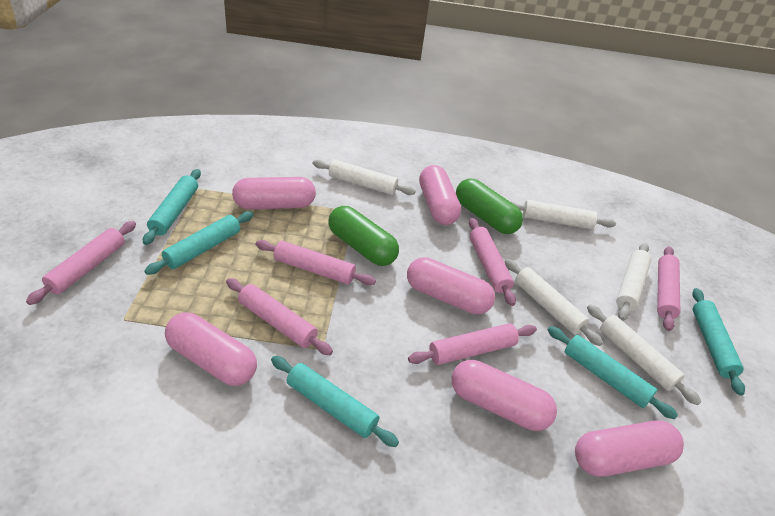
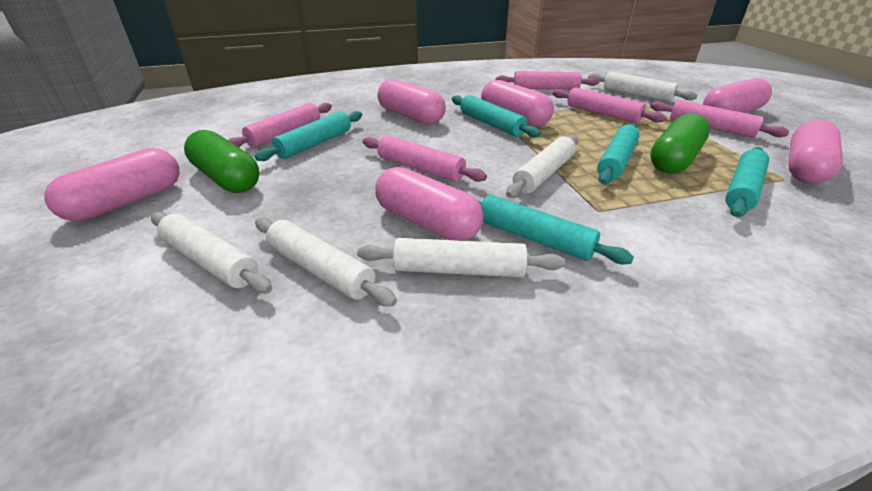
pink rolling pin: 6 -> 5

